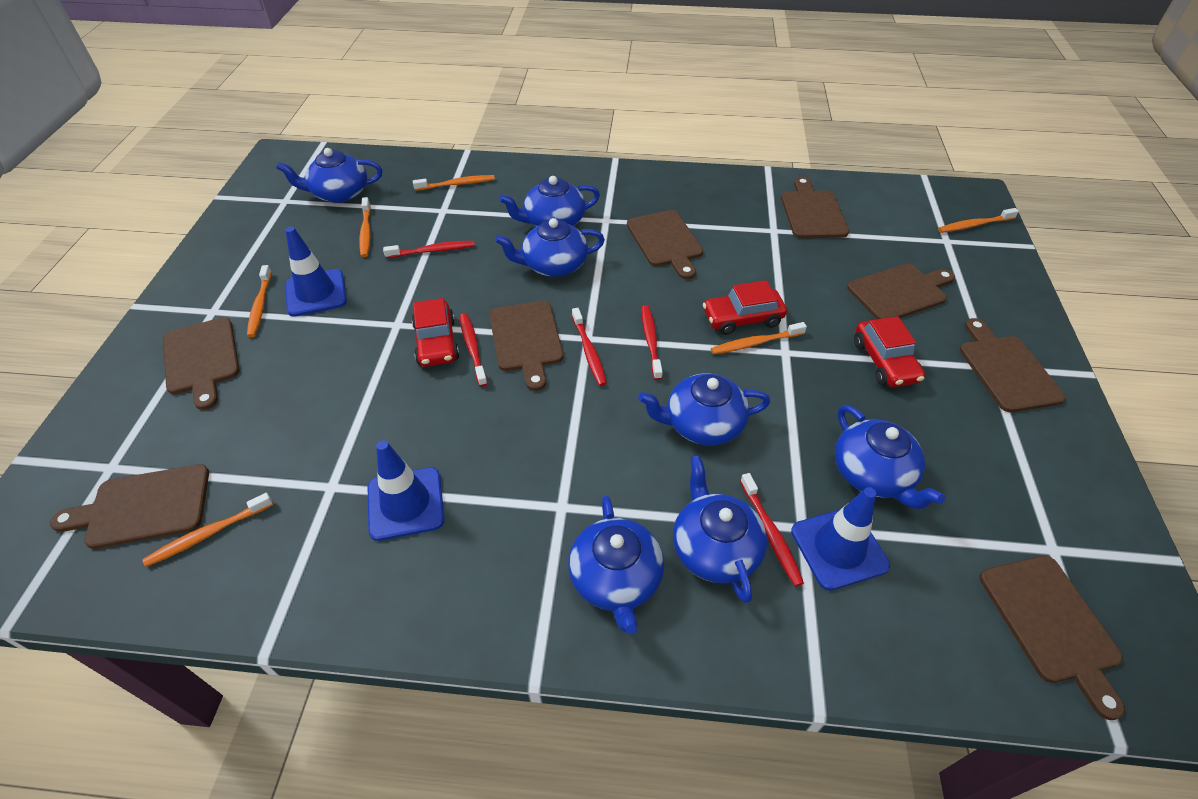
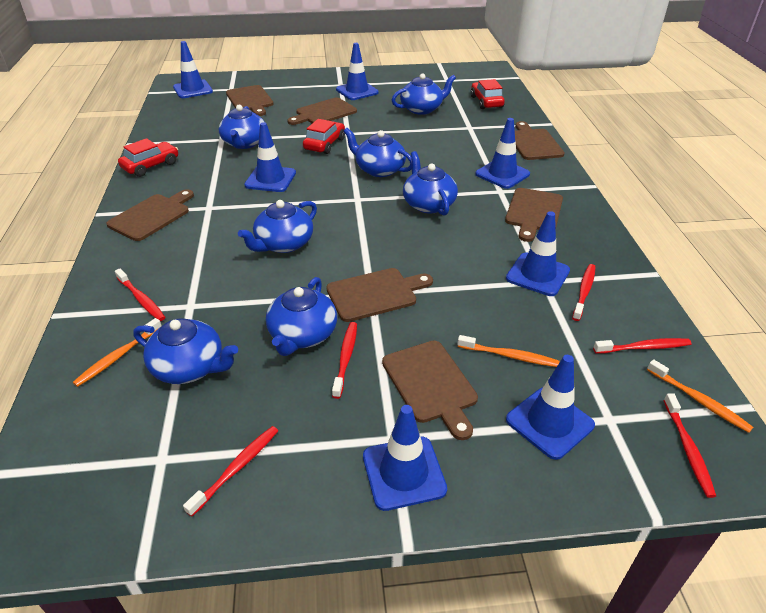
blue traffic cone: 3 -> 7
brown cutting board: 8 -> 7
orange toothbrush: 6 -> 3
red toothbrush: 5 -> 6

